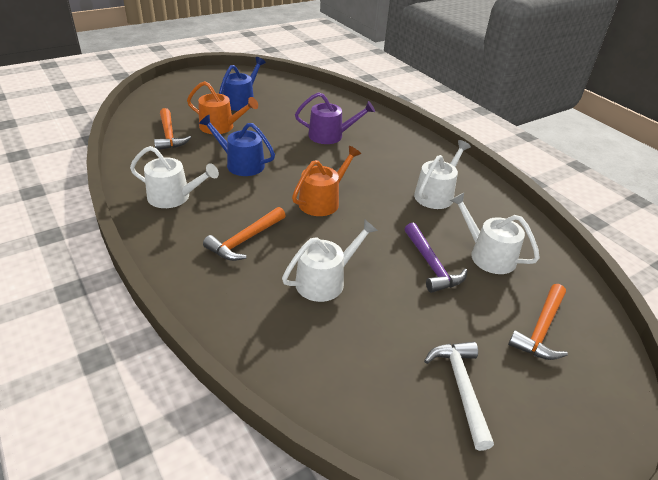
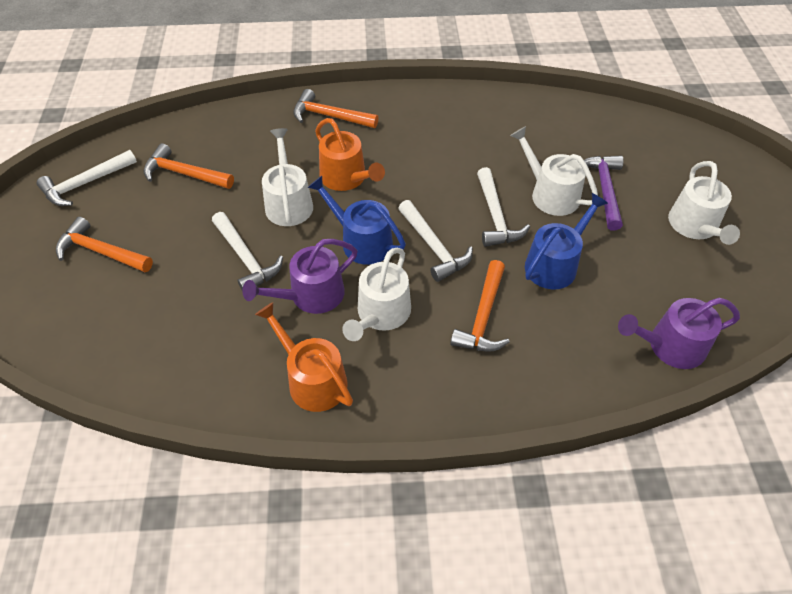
orange hammer: 3 -> 4
purple watering can: 1 -> 2
white hammer: 1 -> 4

